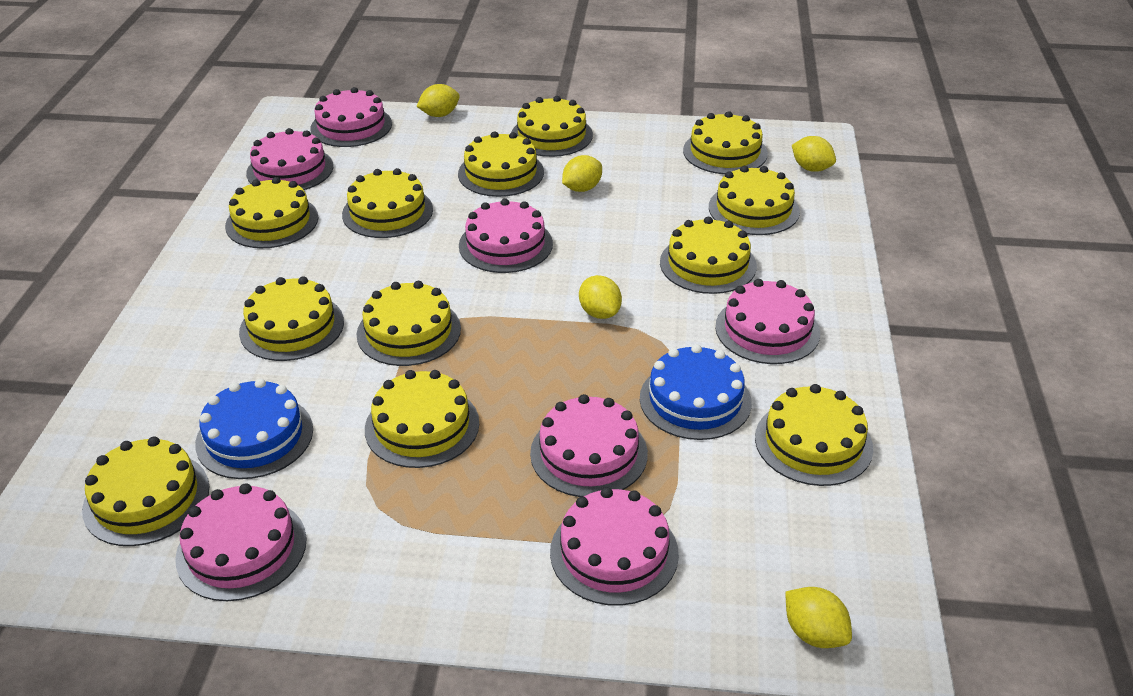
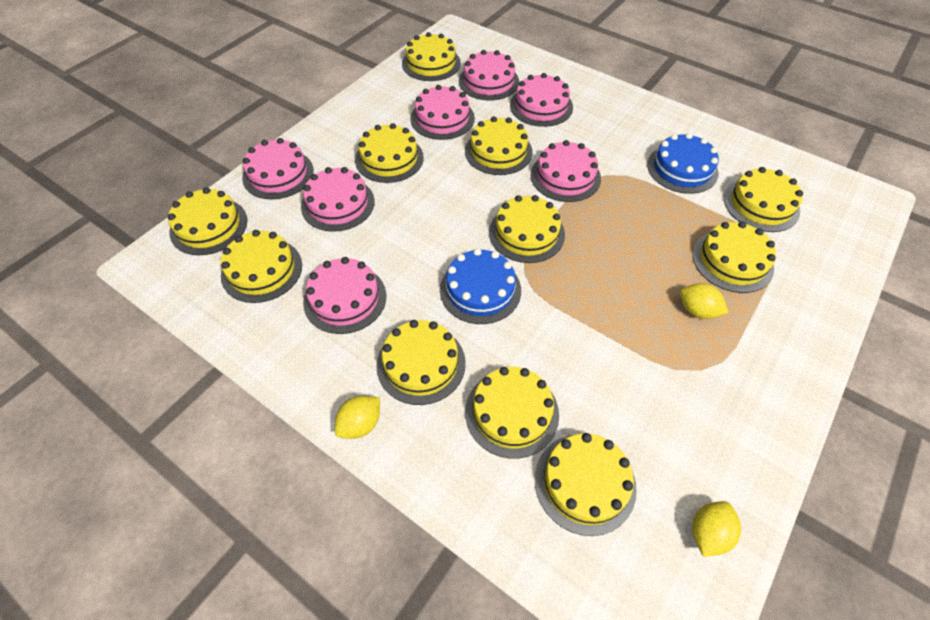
yellow cake: 12 -> 11
yellow lemon: 5 -> 3

